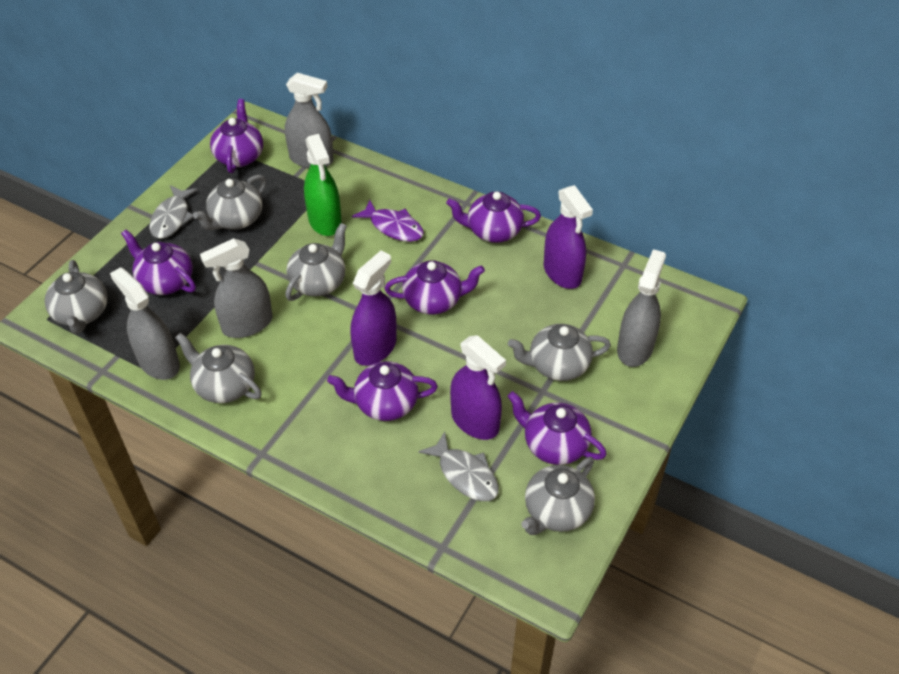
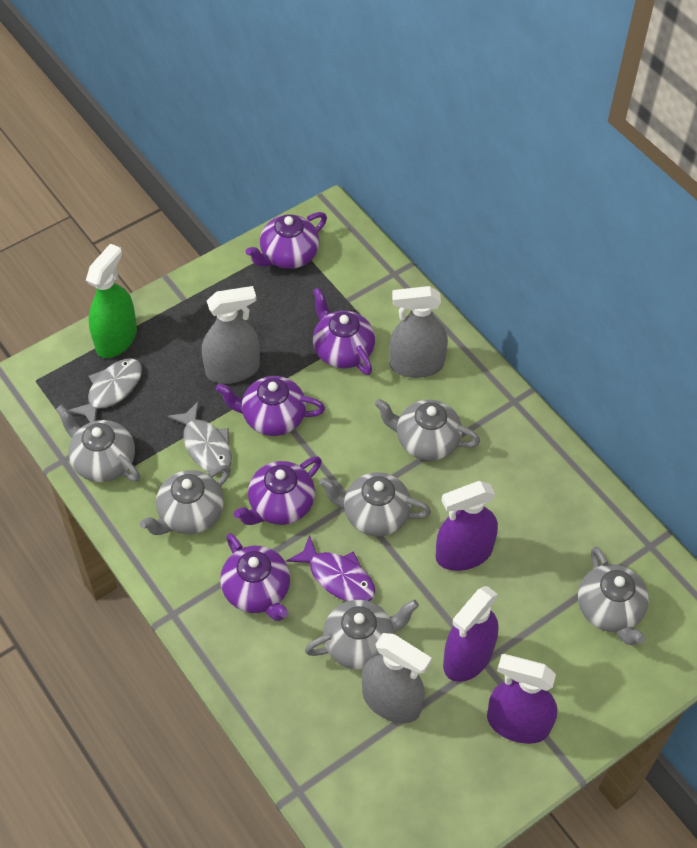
grey spray bottle: 4 -> 3
purple teapot: 6 -> 5

